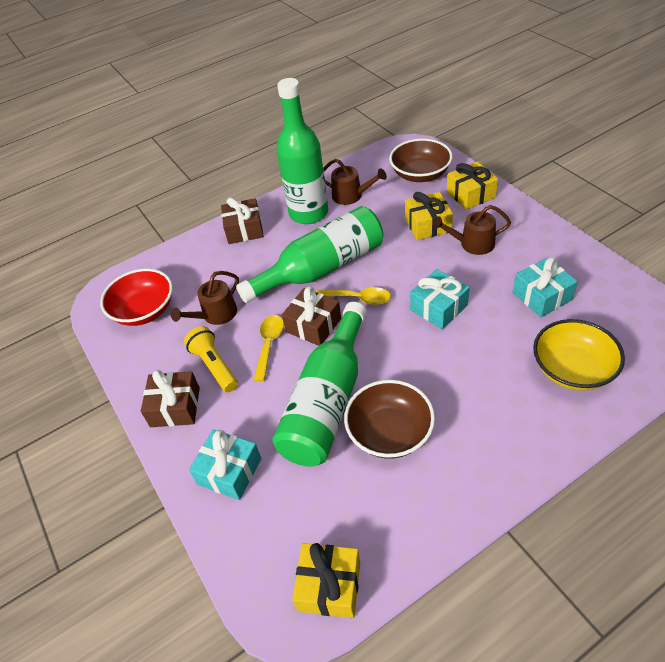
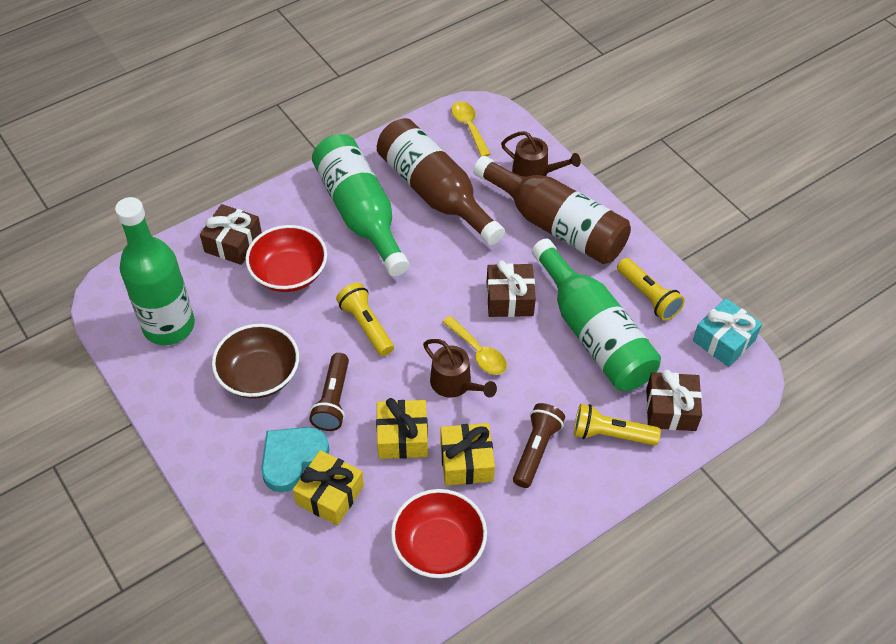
brown bottle: 0 -> 2
brown bowl: 2 -> 1
brown flashlight: 0 -> 2
brown watering can: 3 -> 2
red bowl: 1 -> 2
turquoise gift: 3 -> 1
turquoise heart: 0 -> 1
yellow bowl: 1 -> 0
yellow flashlight: 1 -> 3

